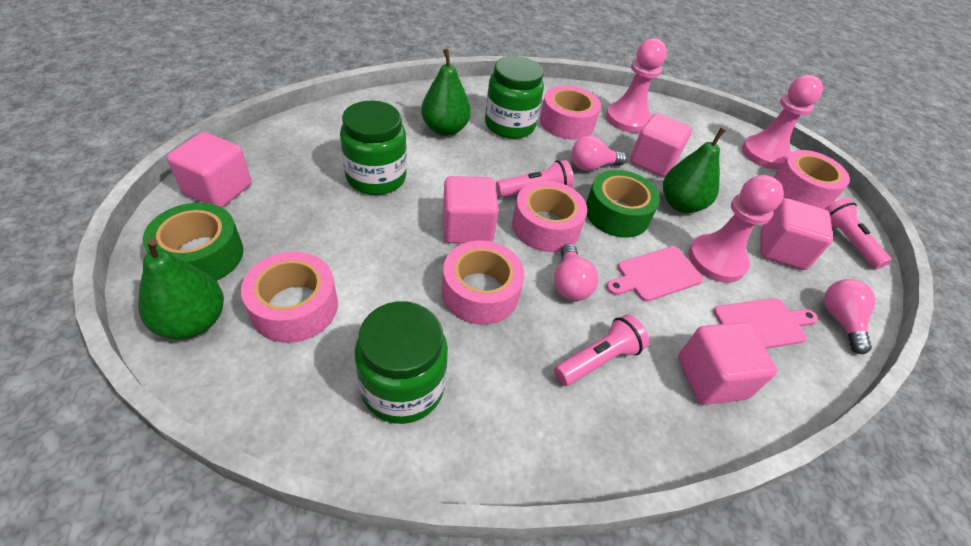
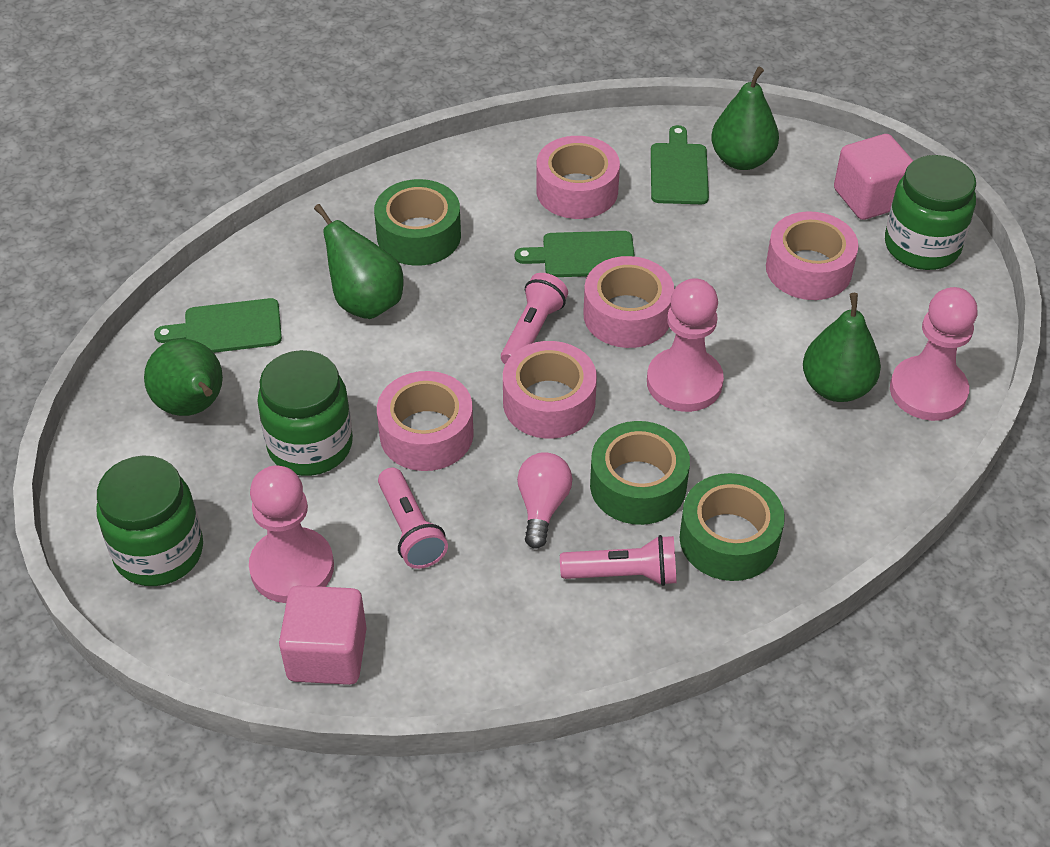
green cutting board: 0 -> 3
green pear: 3 -> 4
green tape: 2 -> 3
pink cube: 5 -> 2
pink cutting board: 2 -> 0
pink light bulb: 3 -> 1

